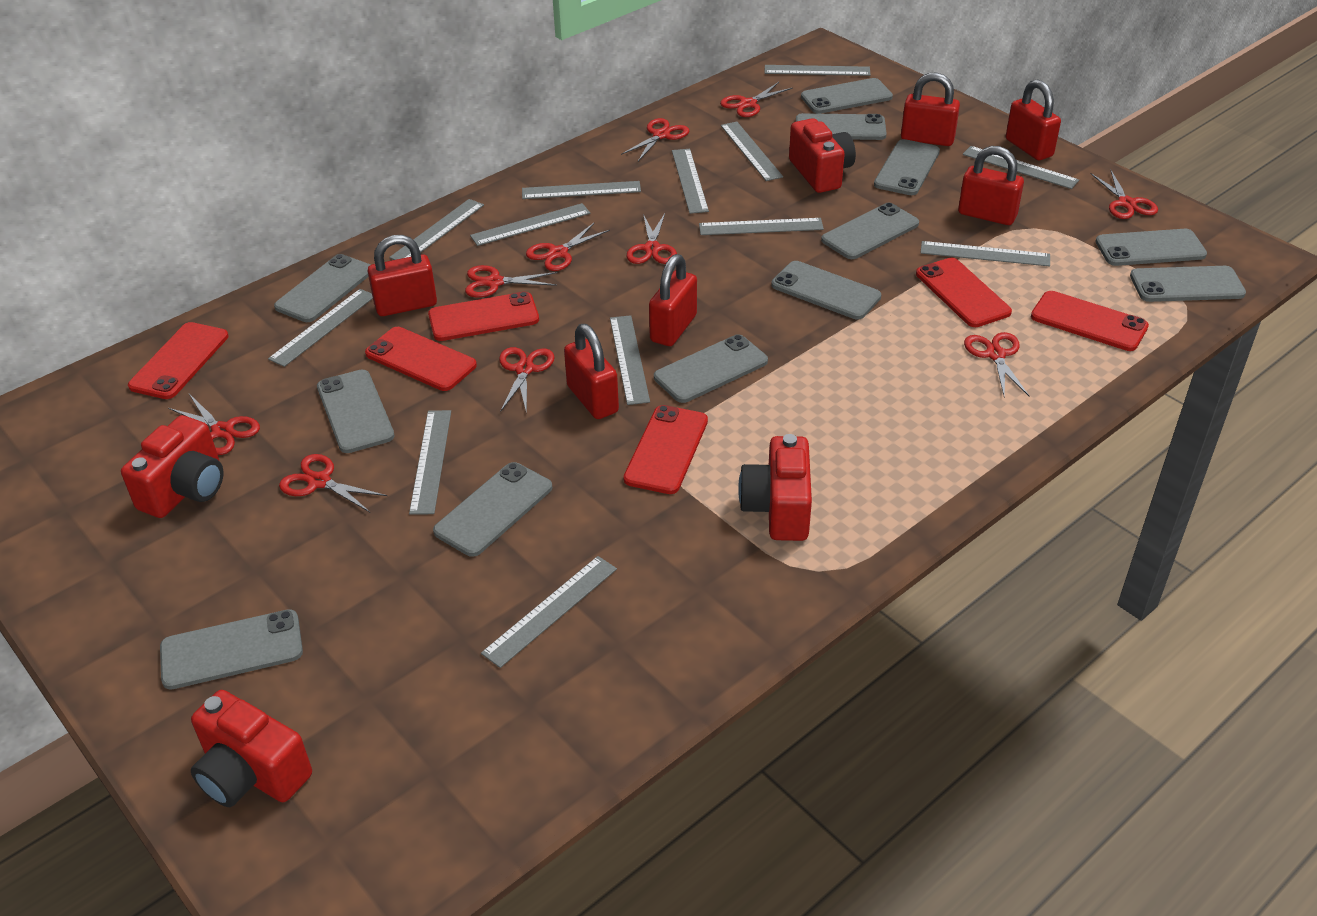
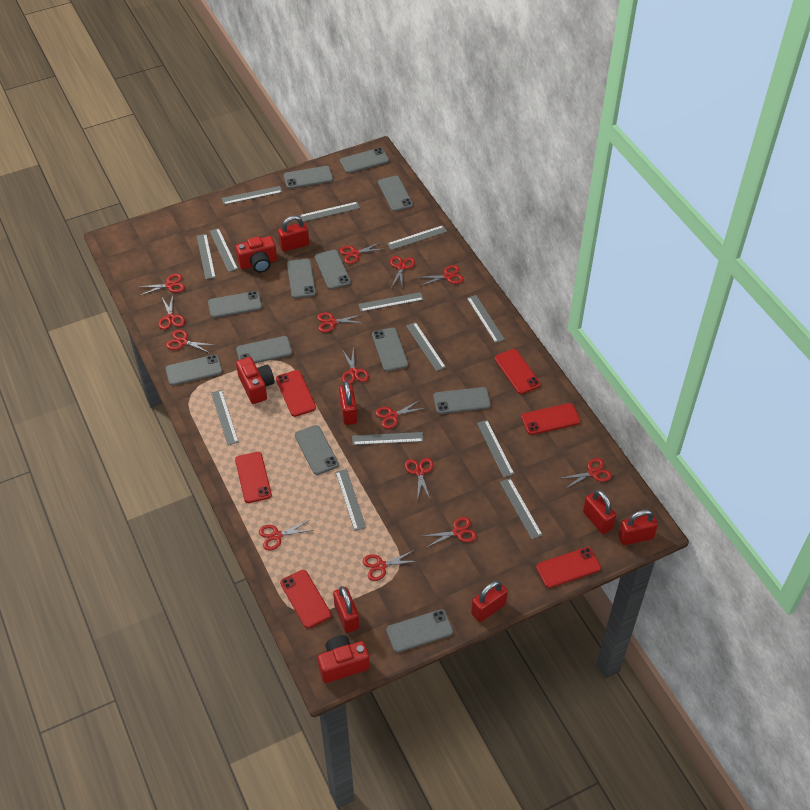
red camera: 4 -> 3
red scissors: 10 -> 14

